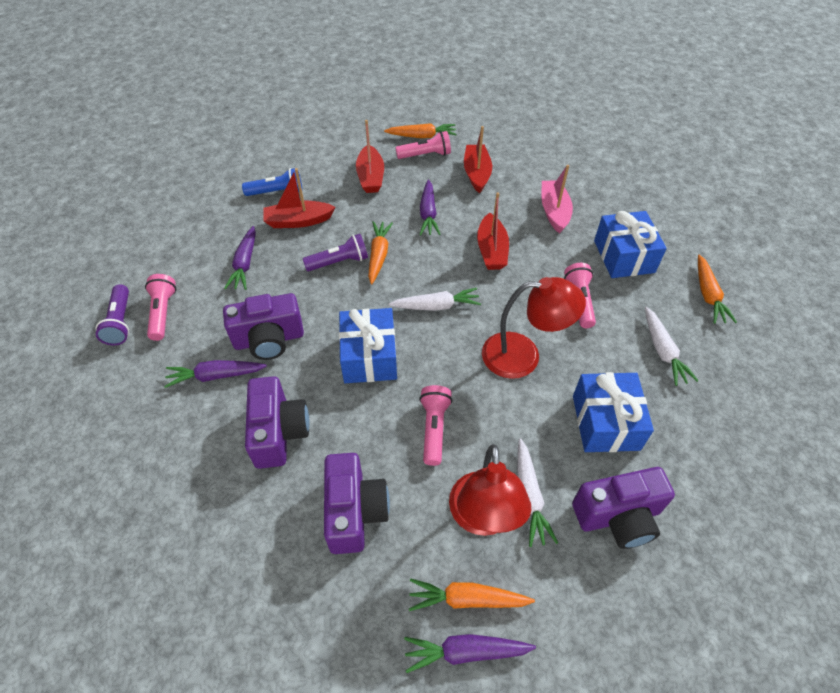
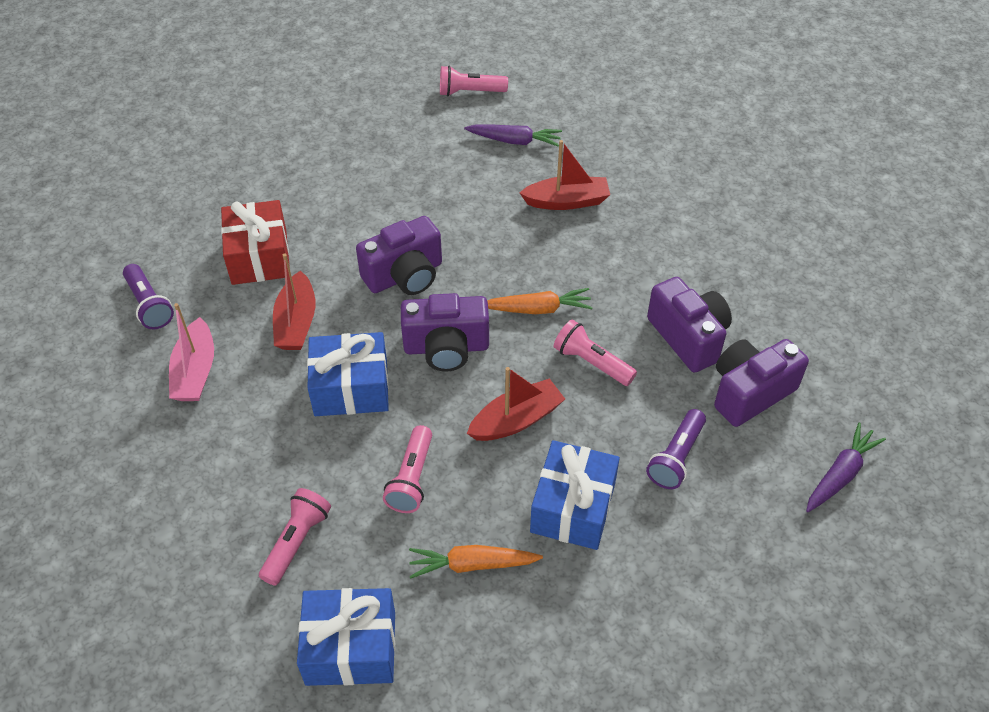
blue flashlight: 1 -> 0
orange carrot: 4 -> 2
purple carrot: 4 -> 2
red boat: 4 -> 3
red gift: 0 -> 1
red lamp: 2 -> 0
white carrot: 3 -> 0

